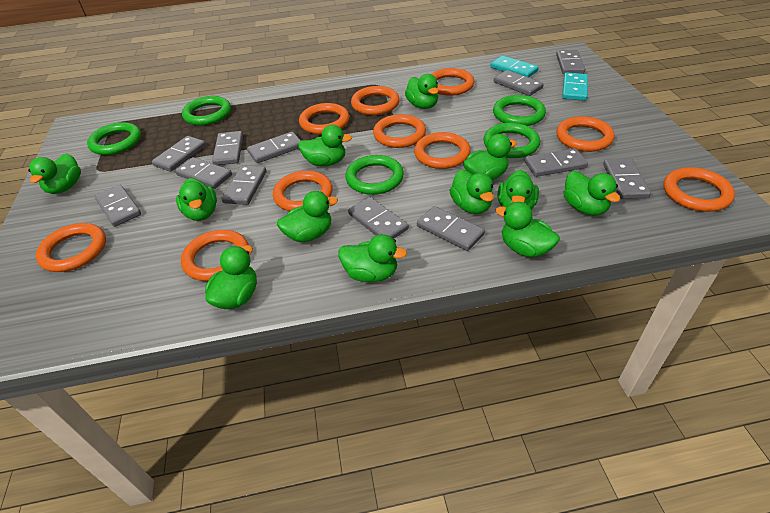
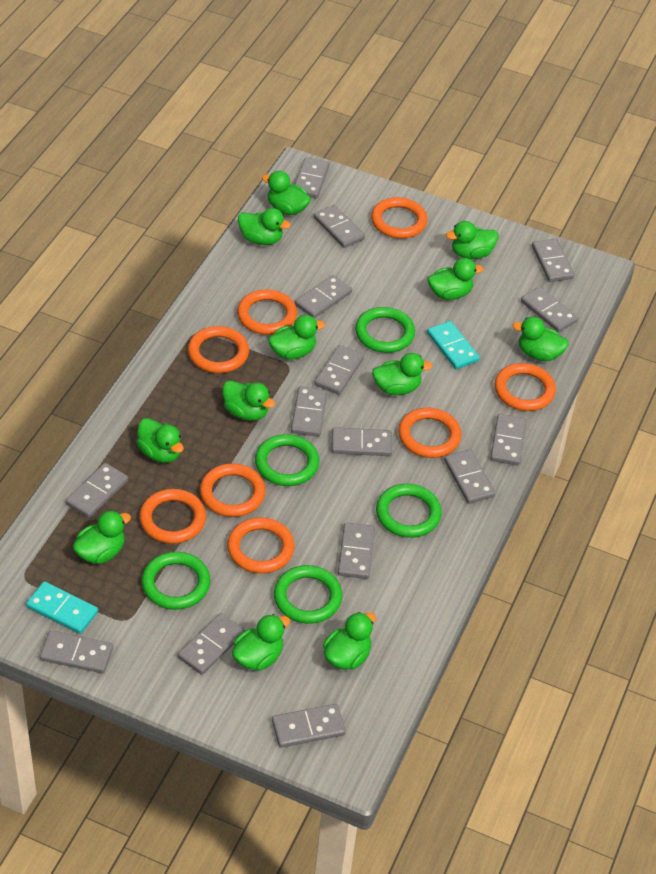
grey domino: 12 -> 15
orange ring: 10 -> 8

